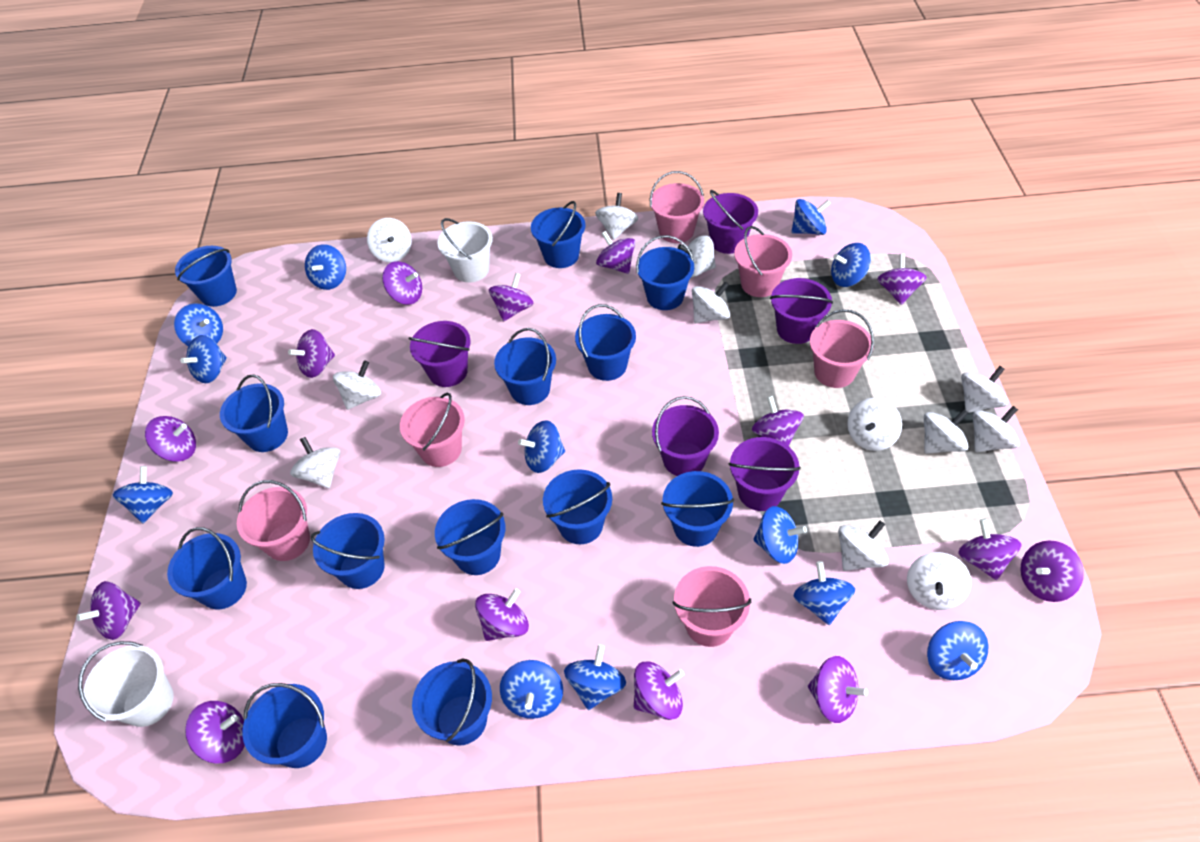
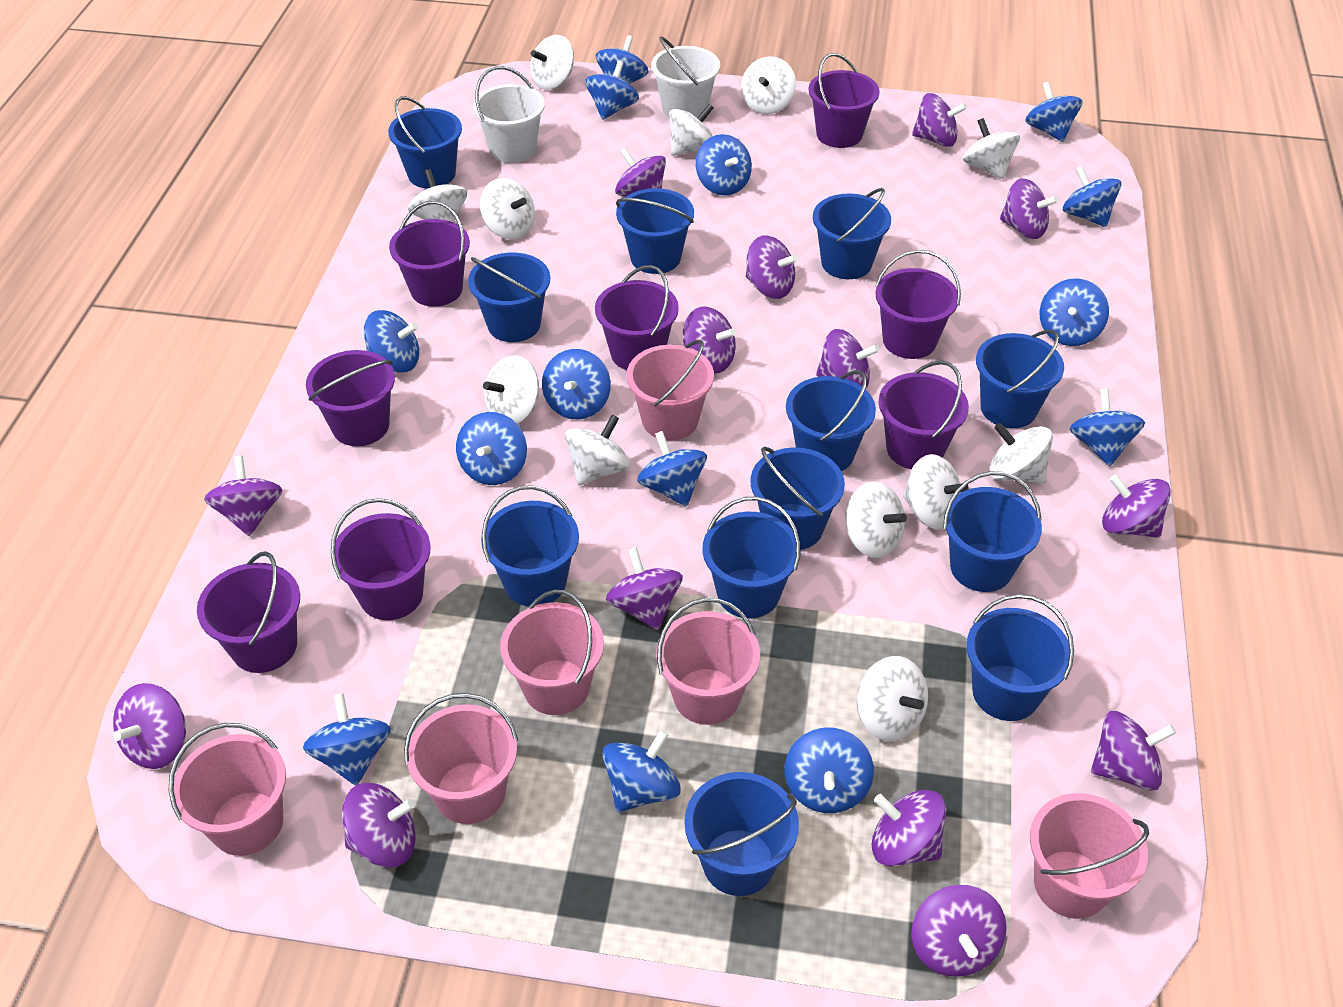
blue bucket: 13 -> 12
blue spinning top: 12 -> 14
purple bucket: 5 -> 8

